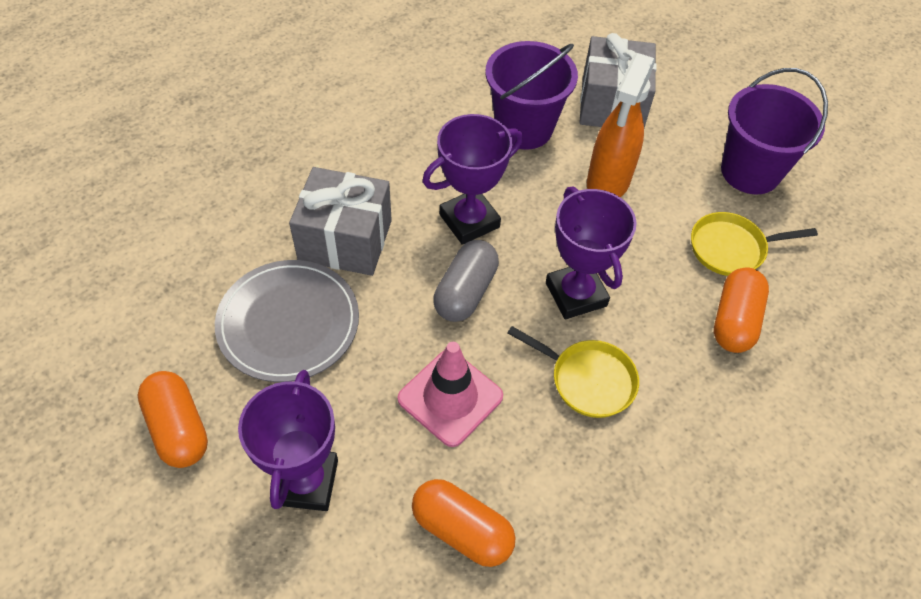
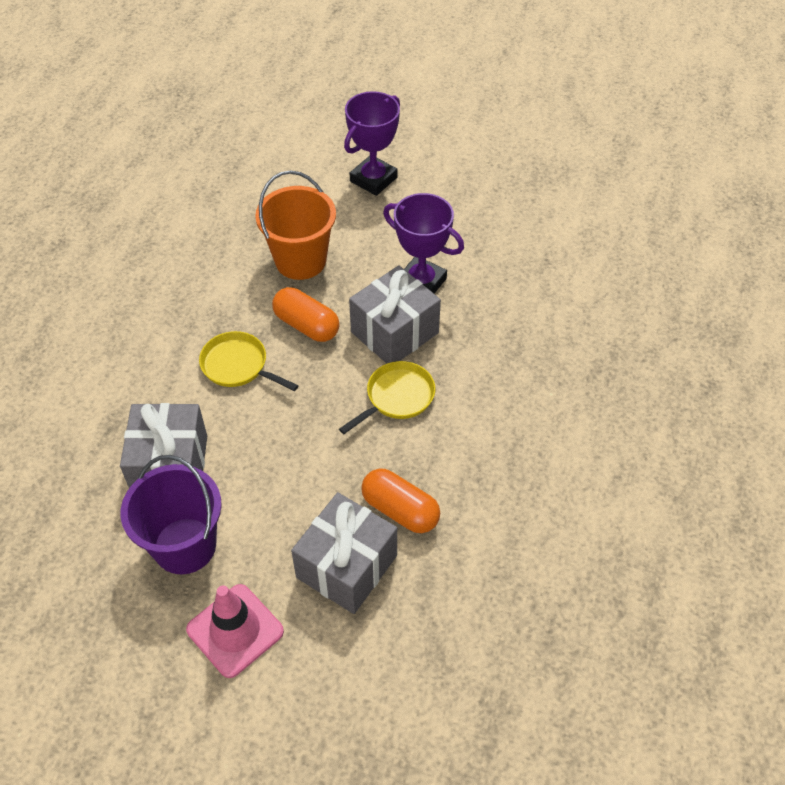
grey capsule: 1 -> 0
grey gift: 2 -> 3
grey plate: 1 -> 0
orange bucket: 0 -> 1
orange capsule: 3 -> 2
orange spray bottle: 1 -> 0
purple bucket: 2 -> 1
purple trophy: 3 -> 2

